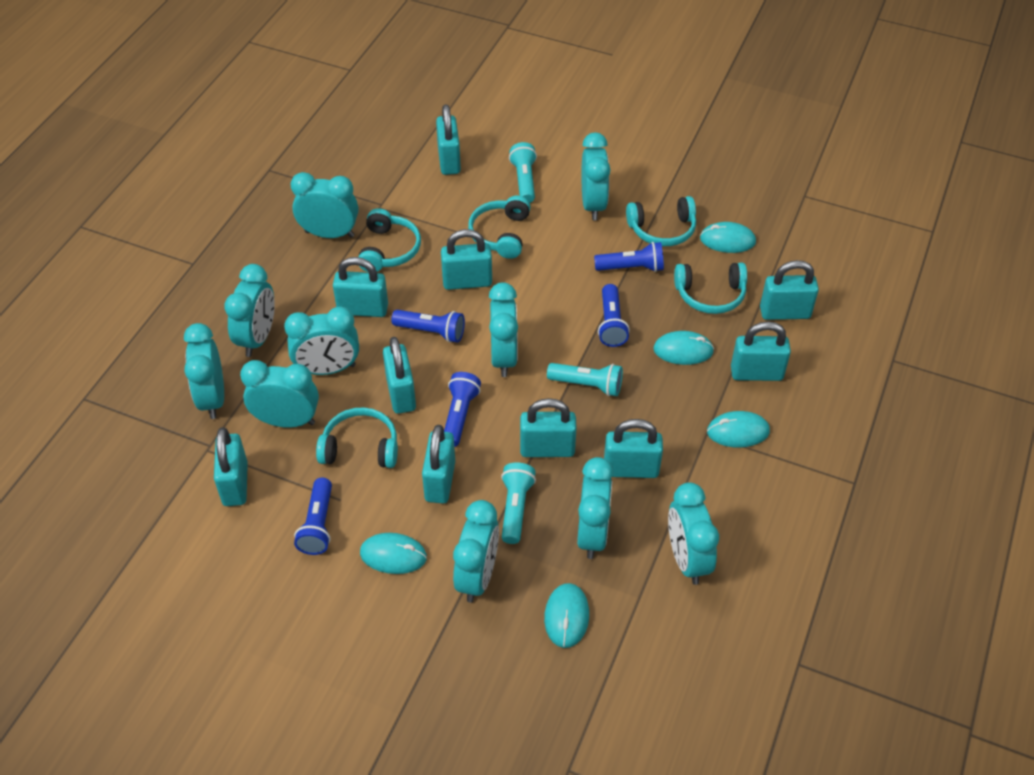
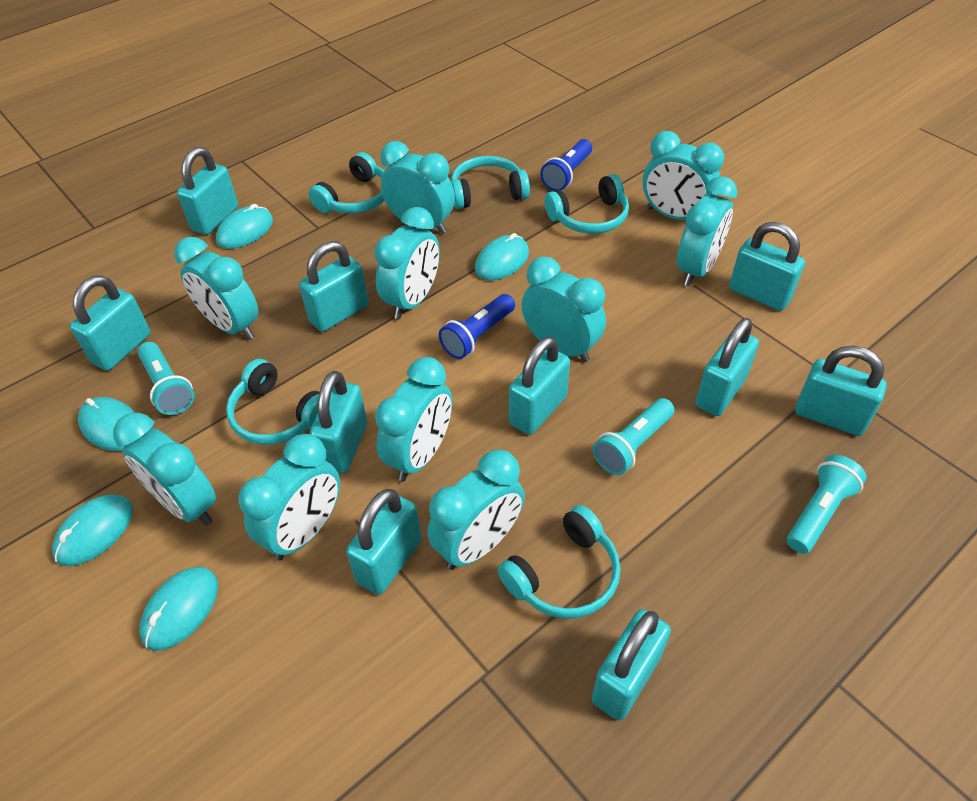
blue flashlight: 5 -> 2

